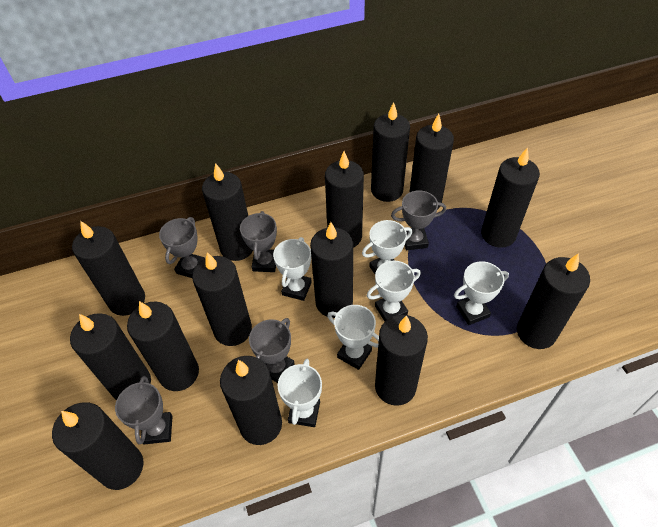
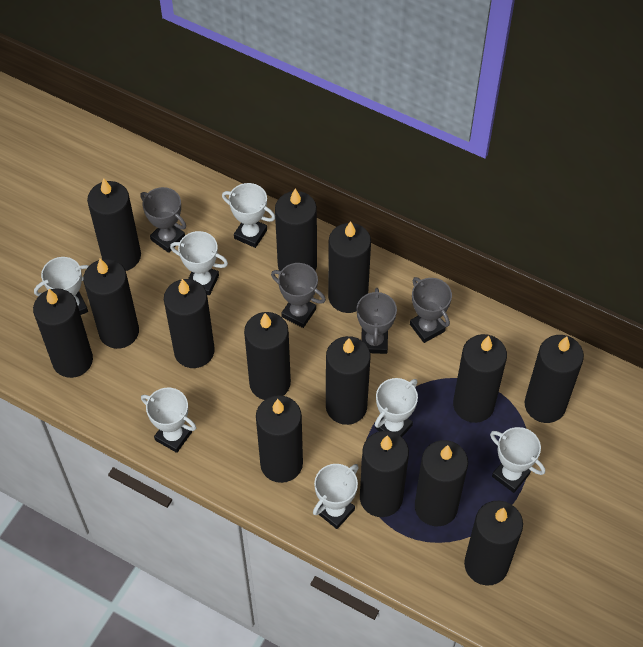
grey trophy: 5 -> 4
white trophy: 6 -> 7

